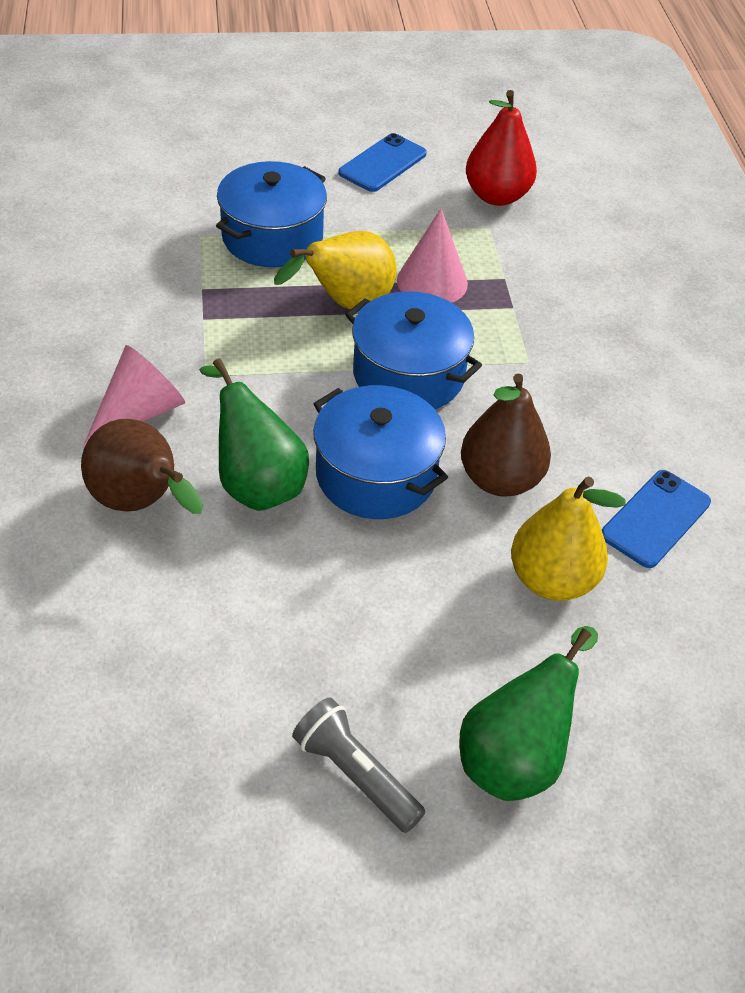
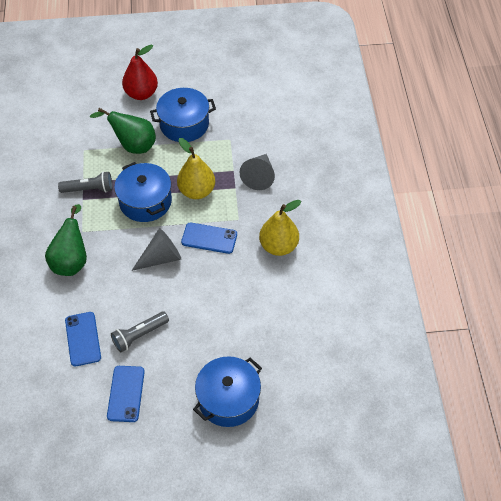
blue phone: 2 -> 3
brown pear: 2 -> 0
grey cone: 0 -> 2
grey flashlight: 1 -> 2
pink cone: 2 -> 0

